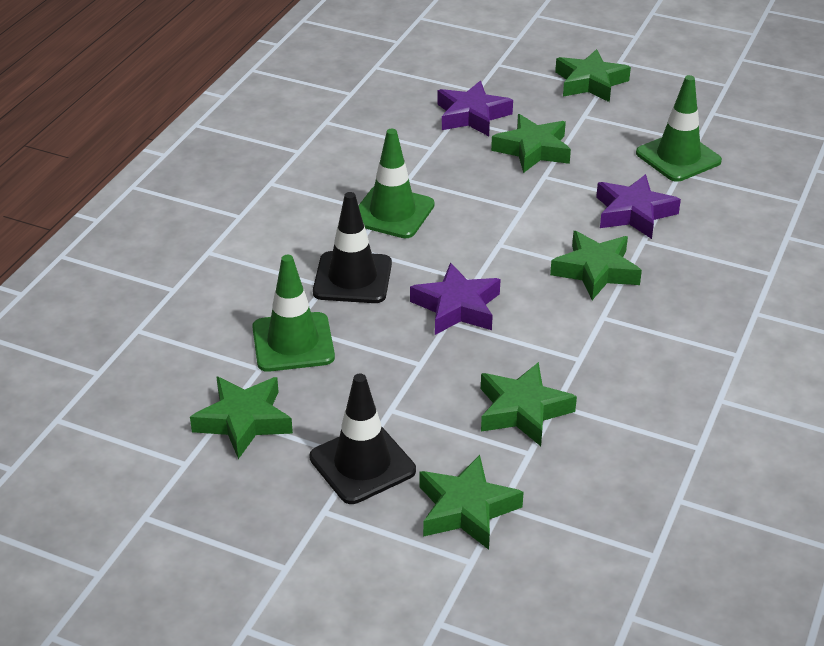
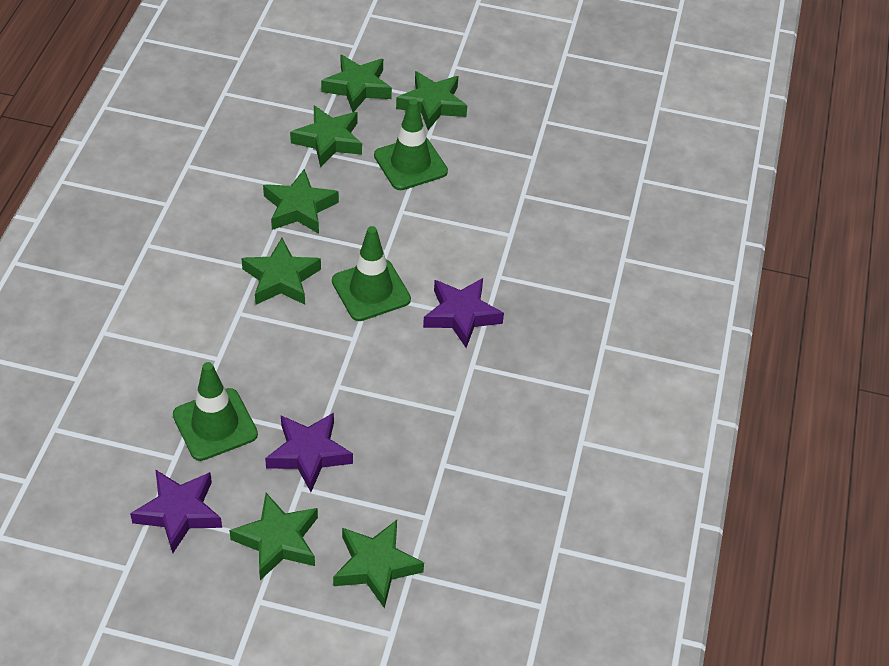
black traffic cone: 2 -> 0
green star: 6 -> 7

